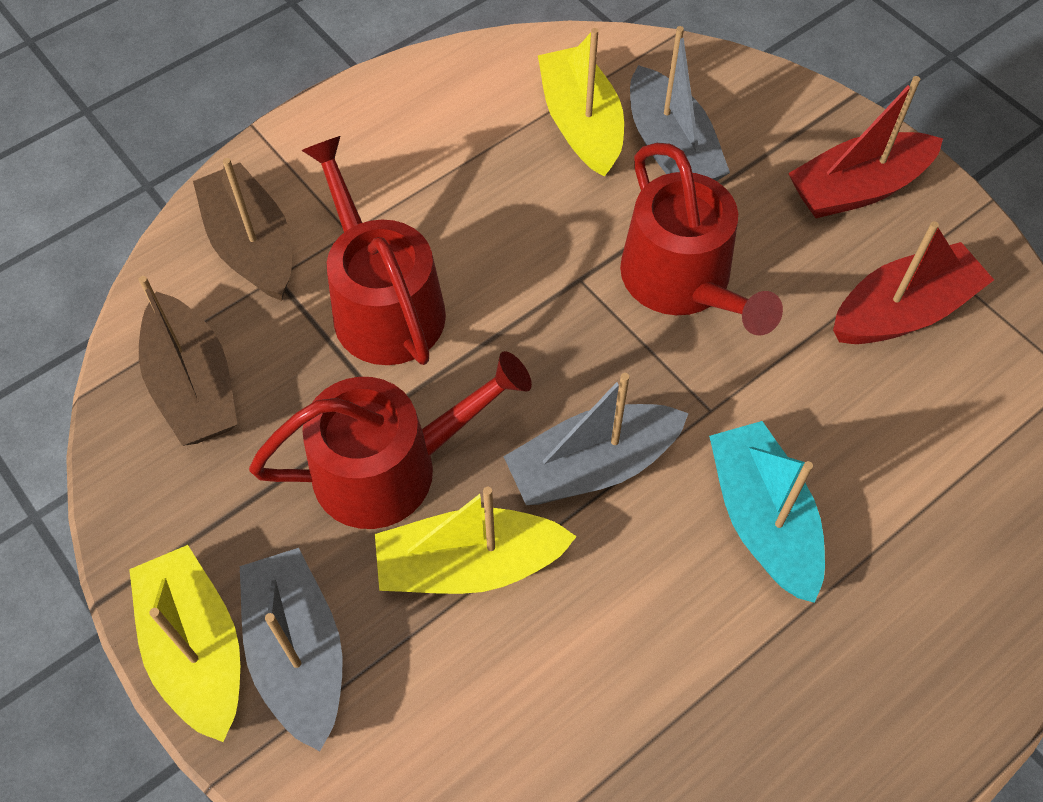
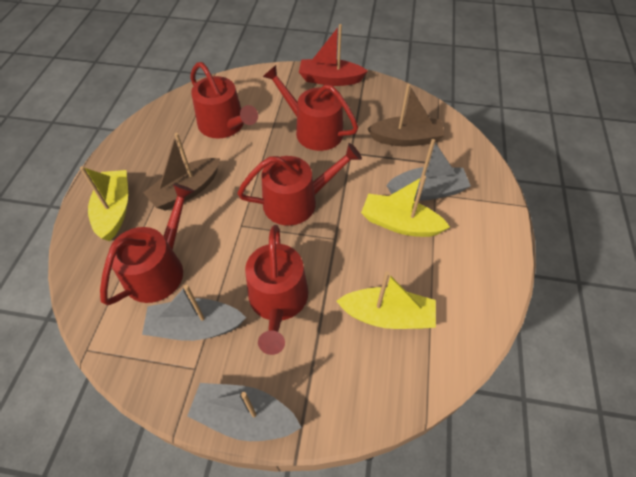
red boat: 2 -> 1
red watering can: 3 -> 5
turquoise boat: 1 -> 0

